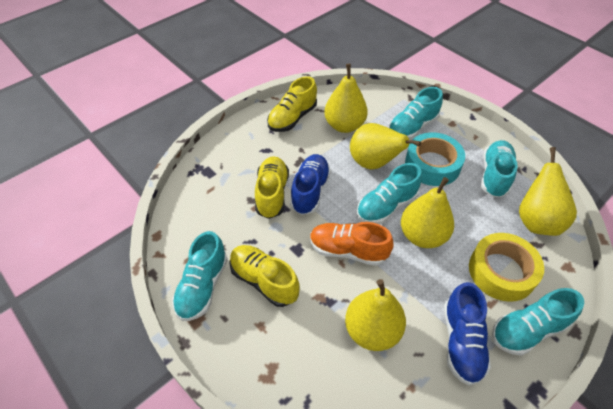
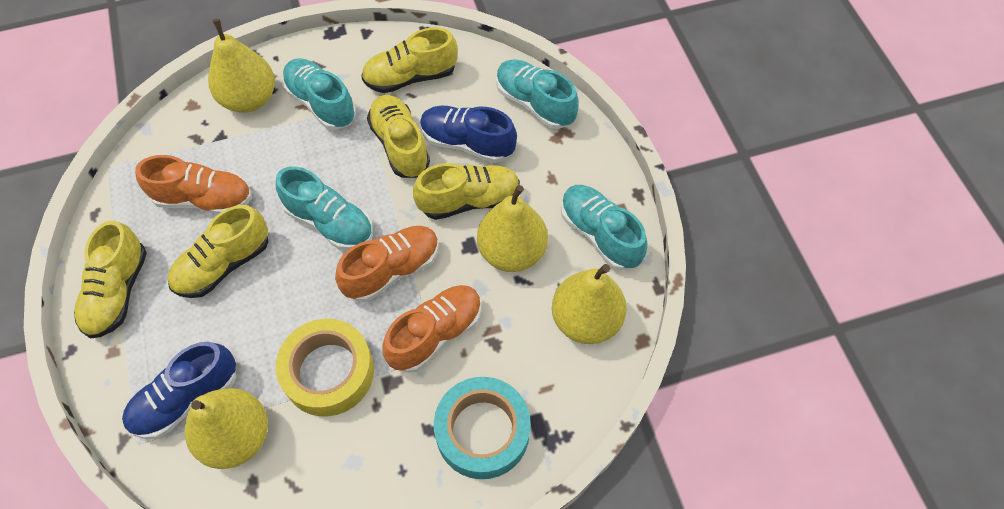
orange shoe: 1 -> 3
turquoise shoe: 5 -> 4
yellow pear: 5 -> 4
yellow shoe: 3 -> 5

